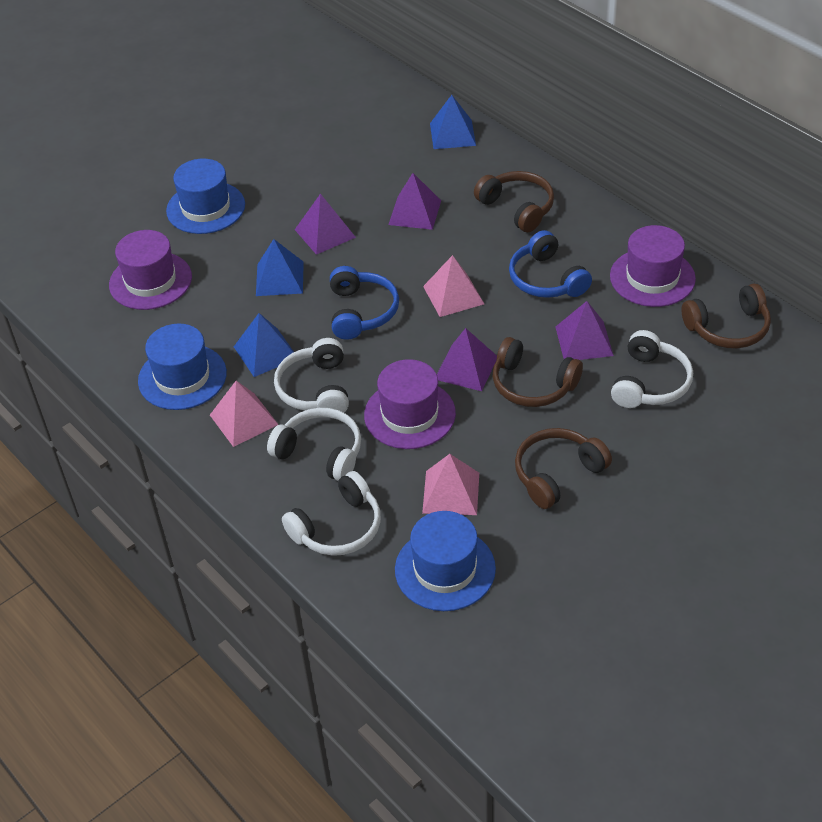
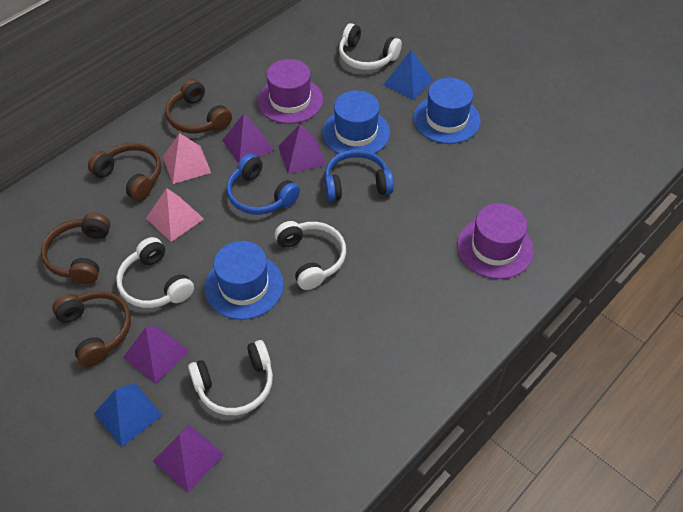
blue pyramid: 3 -> 2
pink pyramid: 3 -> 2
purple hat: 3 -> 2

